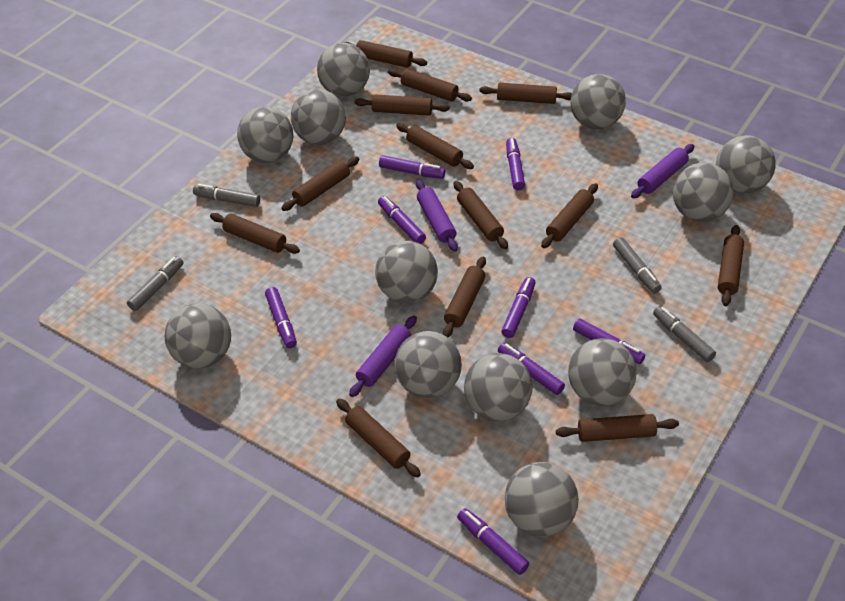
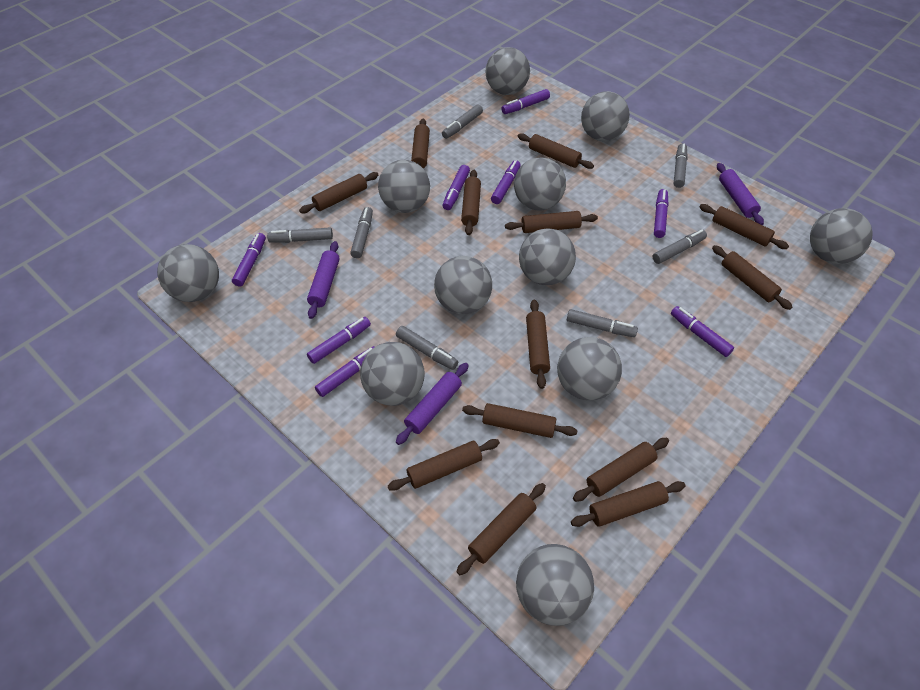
grey ball: 12 -> 11
grey marker: 4 -> 7

